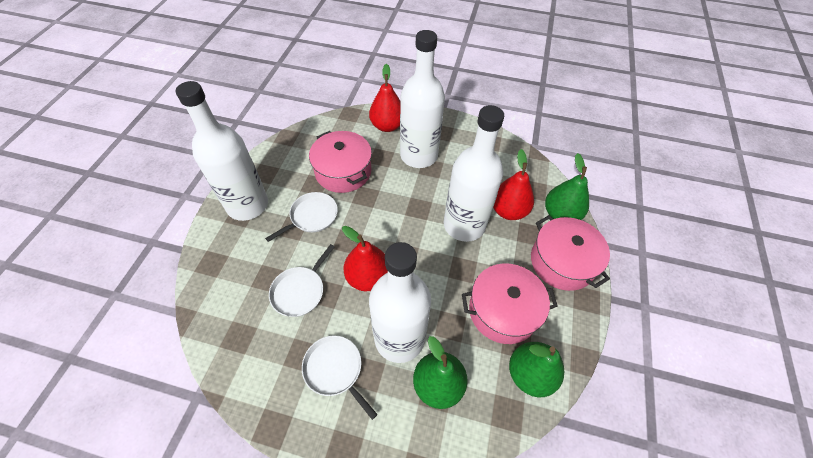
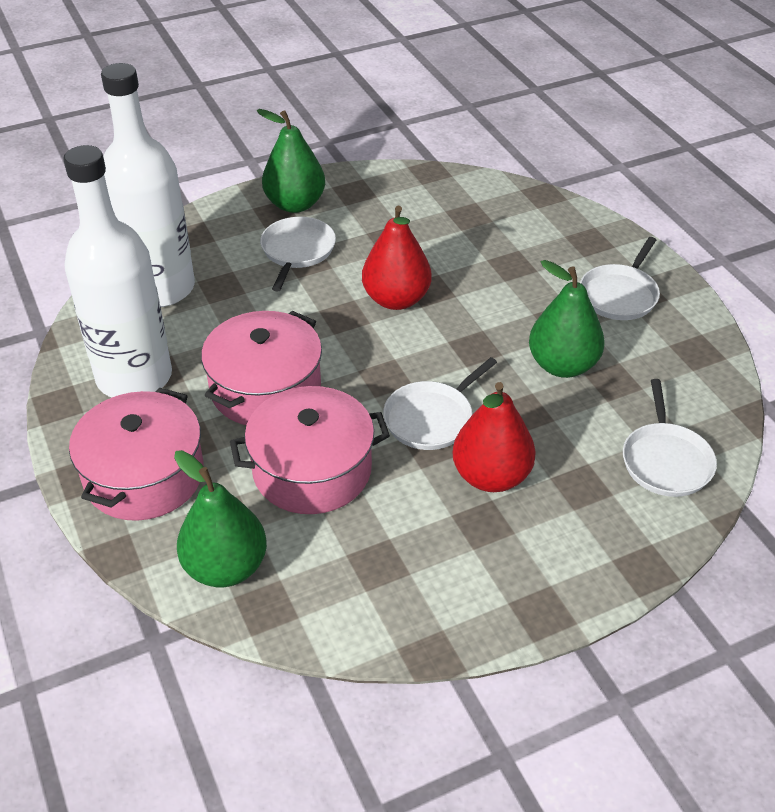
red pear: 3 -> 2
white bottle: 4 -> 2
white pan: 3 -> 4

